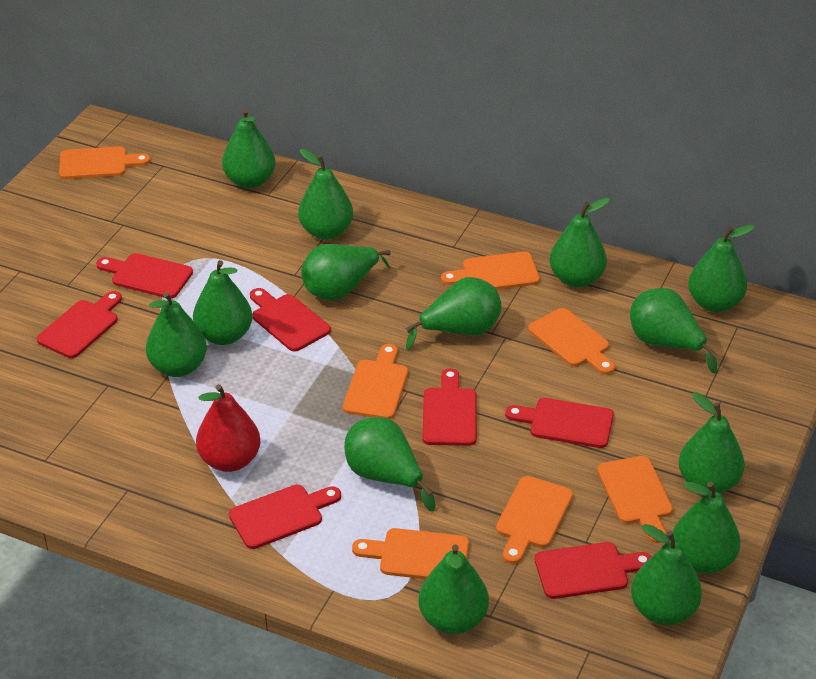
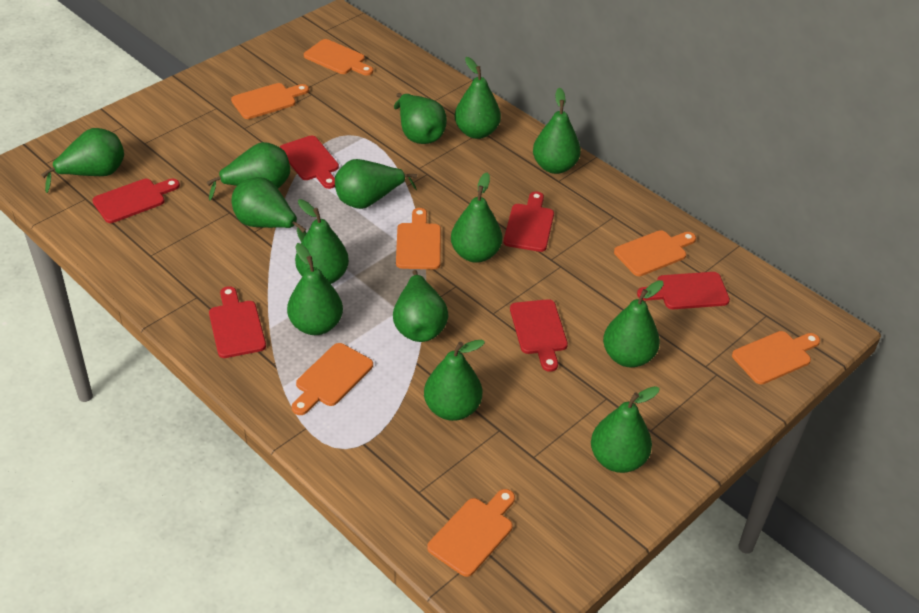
red cutting board: 7 -> 6
red pear: 1 -> 0

